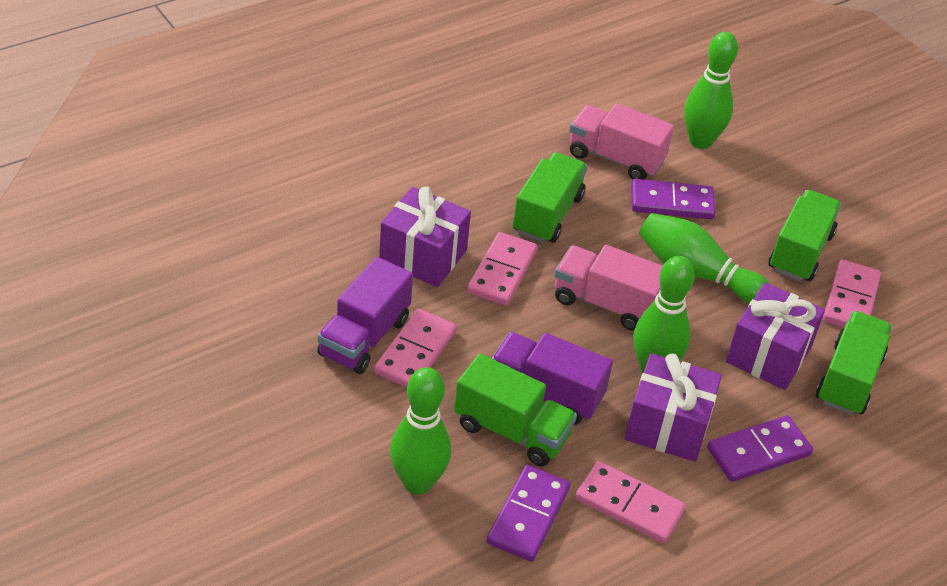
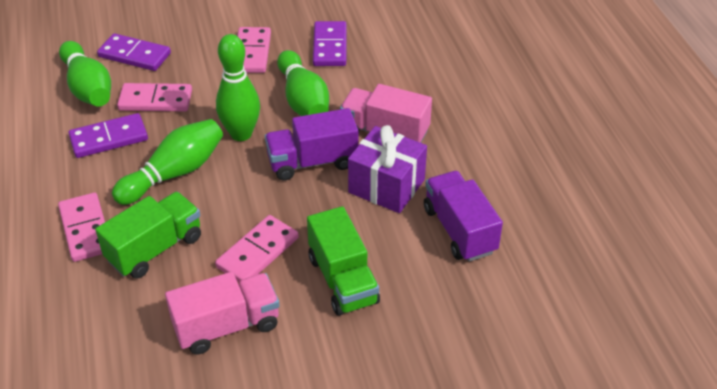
green truck: 4 -> 2
purple gift: 3 -> 1

